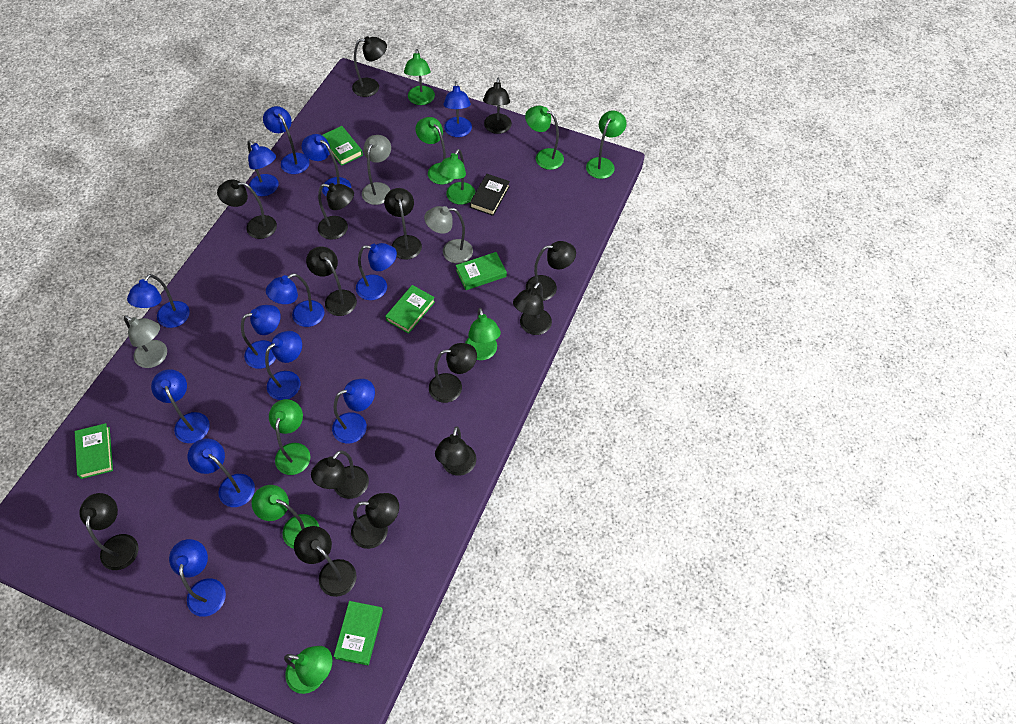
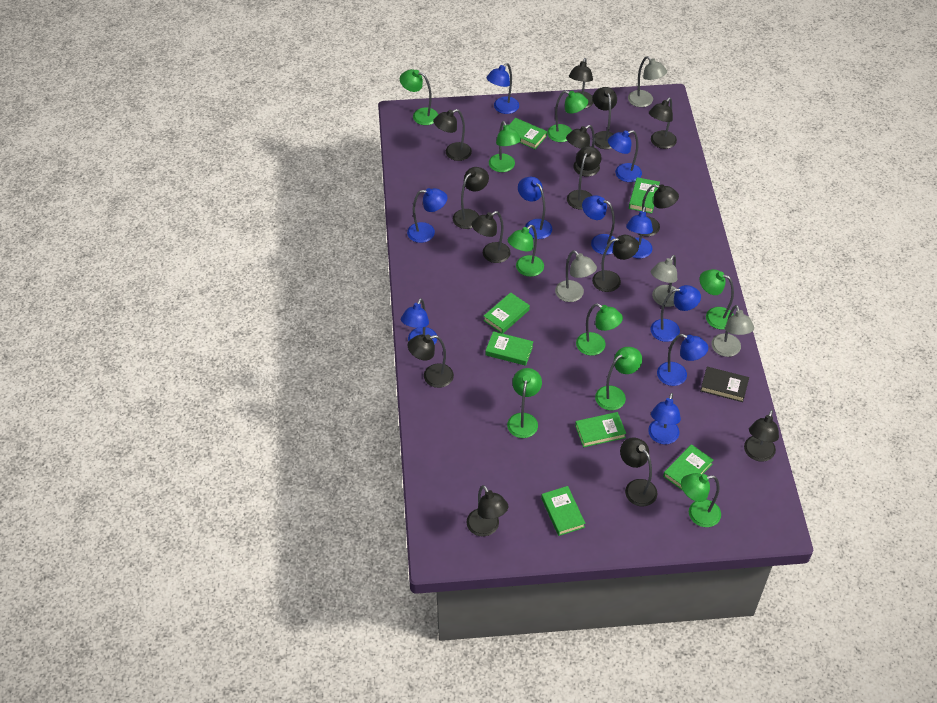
blue lamp: 13 -> 10
green book: 5 -> 7
grey lamp: 3 -> 4

